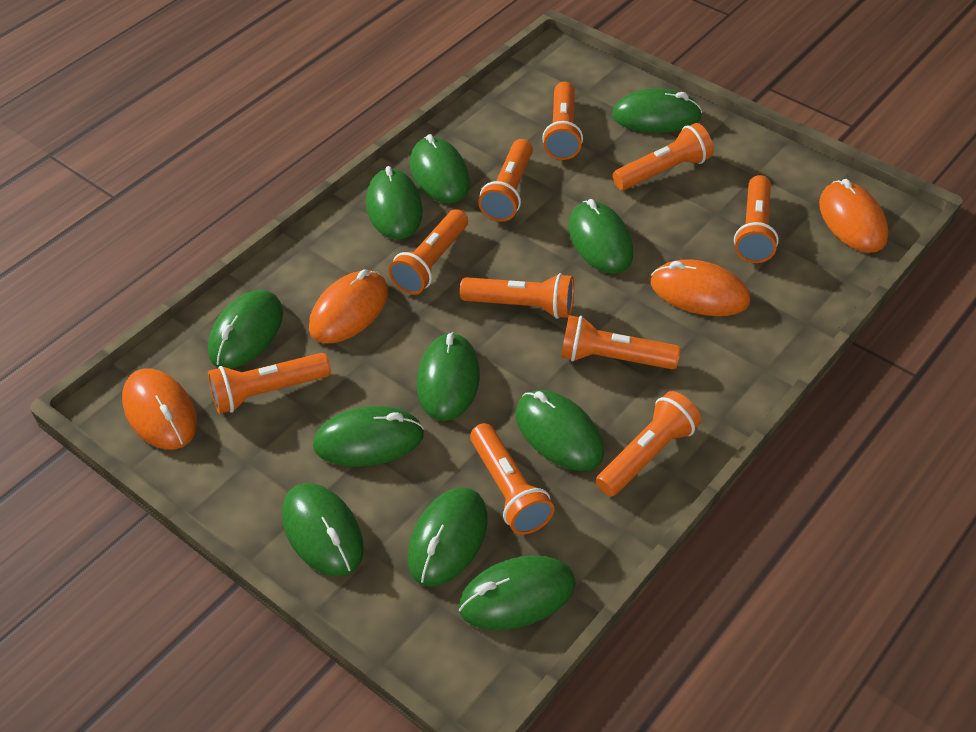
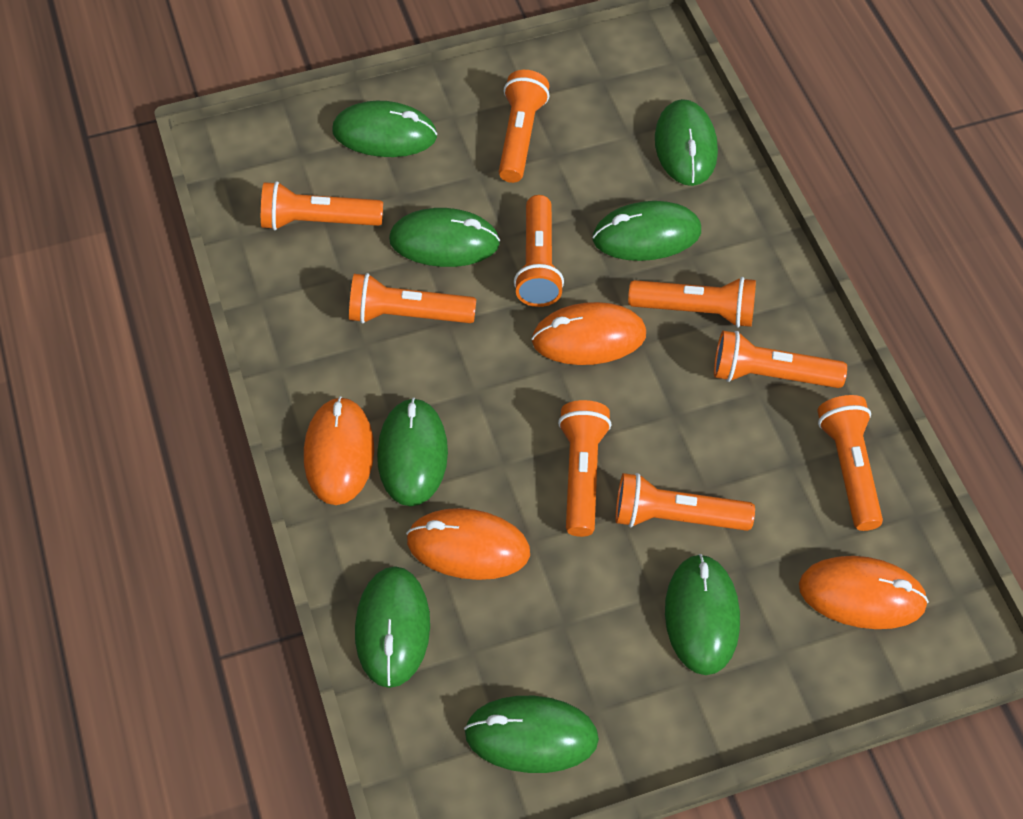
green mouse: 11 -> 8
orange flashlight: 10 -> 9

